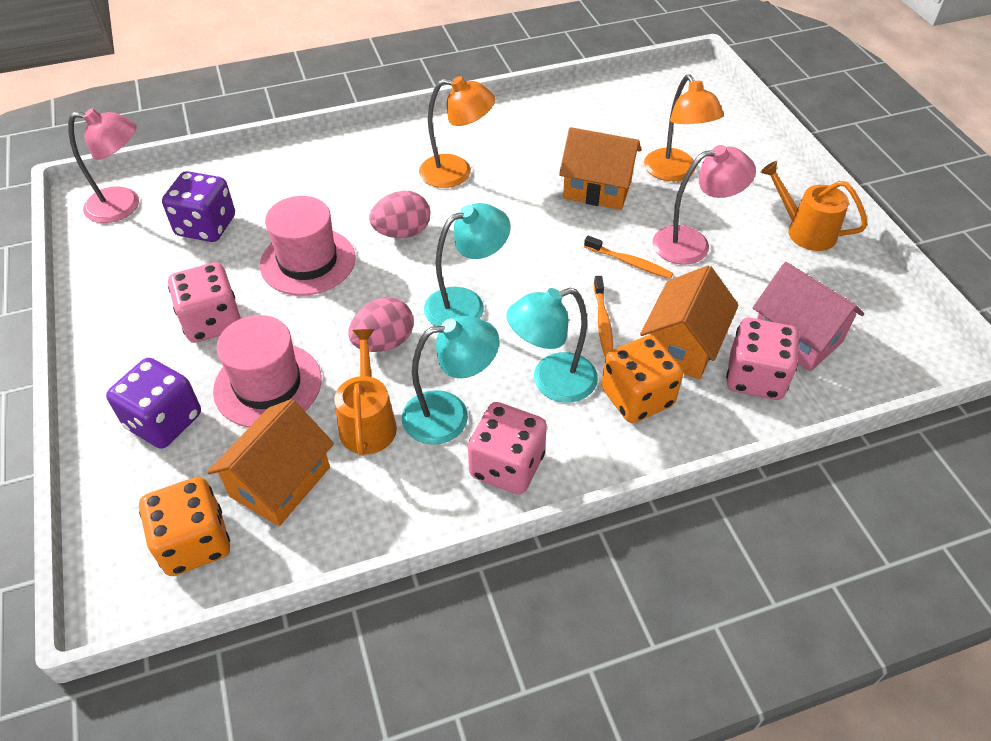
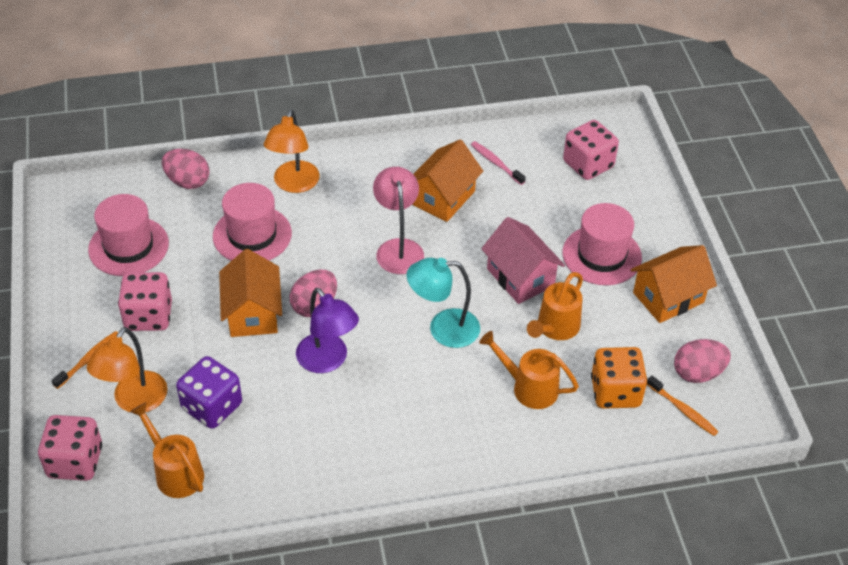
orange dice: 2 -> 1
orange watering can: 2 -> 3
pink egg: 2 -> 3
pink hat: 2 -> 3
pink lamp: 2 -> 1
pink toothbrush: 0 -> 1
purple dice: 2 -> 1
purple lamp: 0 -> 1
turquoise lamp: 3 -> 1

